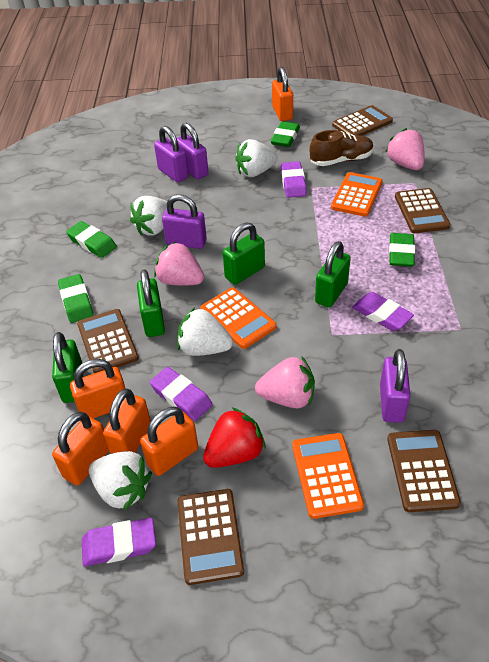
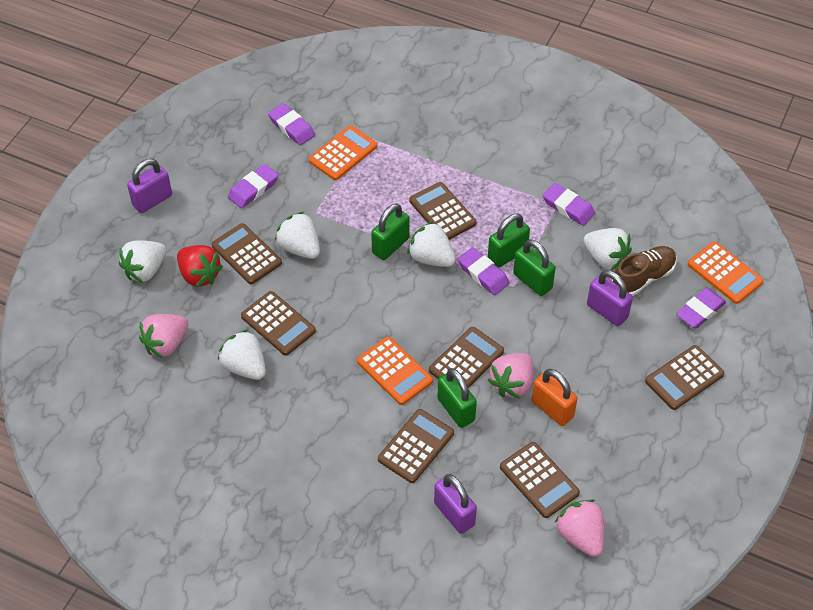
brown calculator: 5 -> 7
green eraser: 4 -> 0
orange padlock: 5 -> 1
purple eraser: 4 -> 5
purple padlock: 4 -> 3
white strawberry: 4 -> 5

